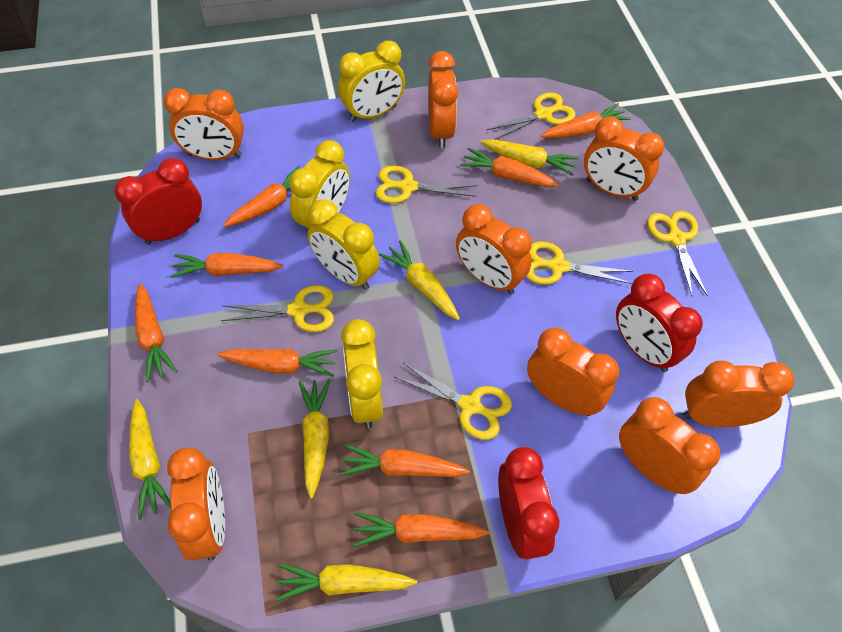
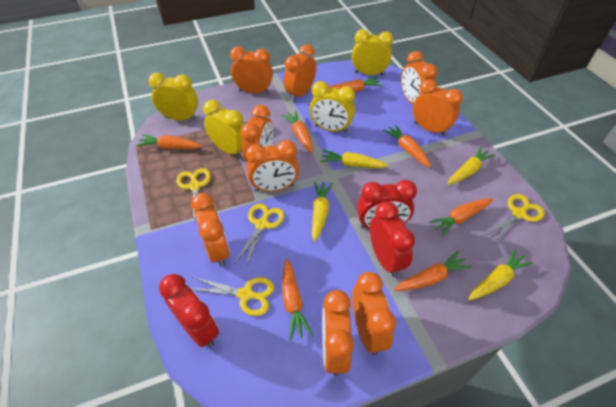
orange carrot: 8 -> 7
orange clock: 8 -> 9
yellow carrot: 5 -> 4
yellow scissors: 6 -> 4

